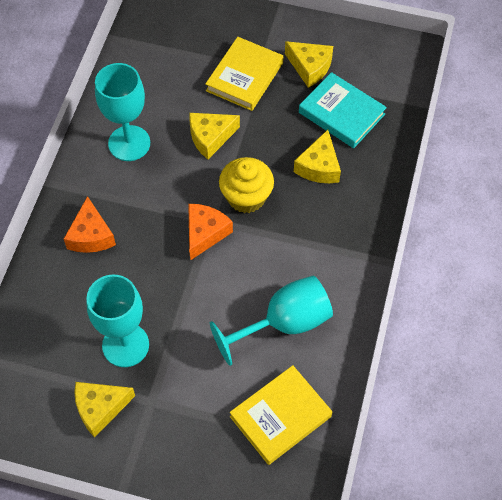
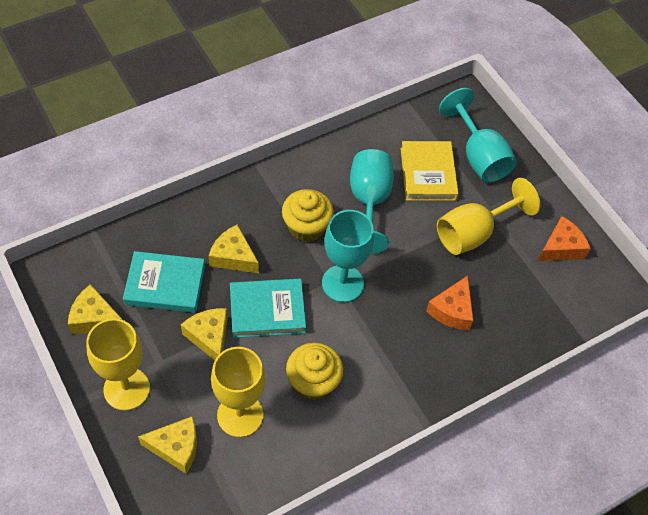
turquoise book: 1 -> 2
yellow book: 2 -> 1
yellow cupcake: 1 -> 2
yellow goblet: 0 -> 3

